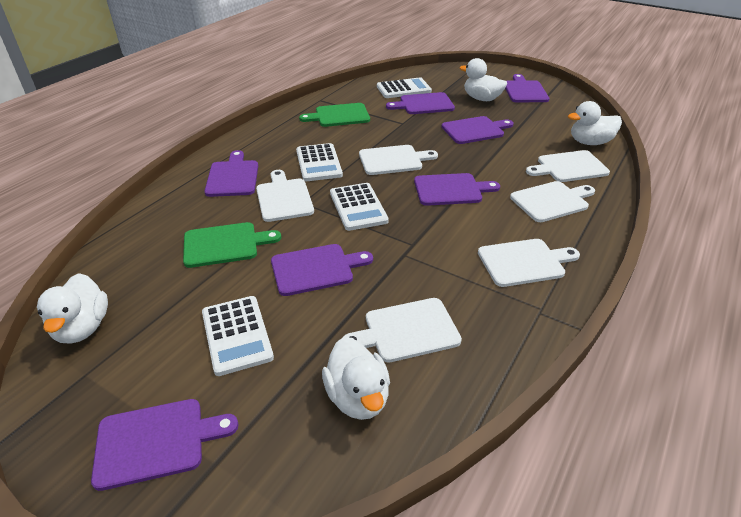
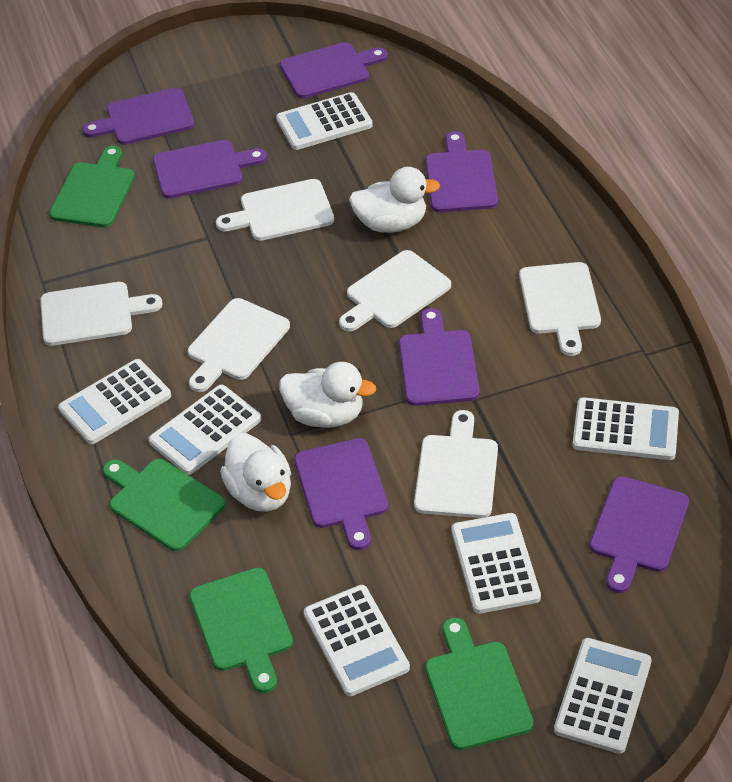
green cutting board: 2 -> 4
white calculator: 4 -> 7
white duck: 4 -> 3

